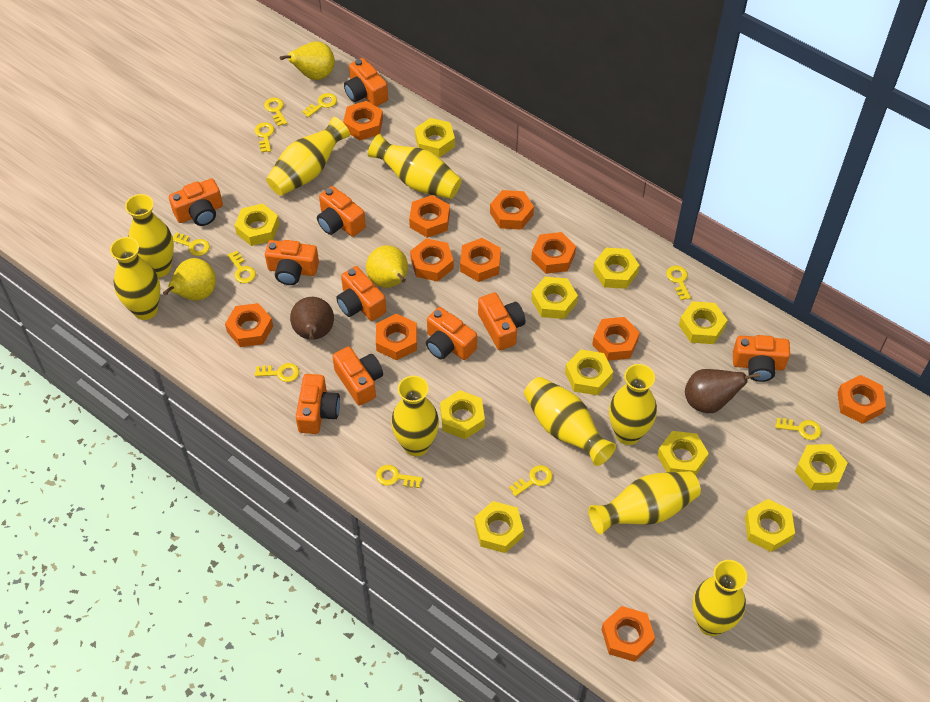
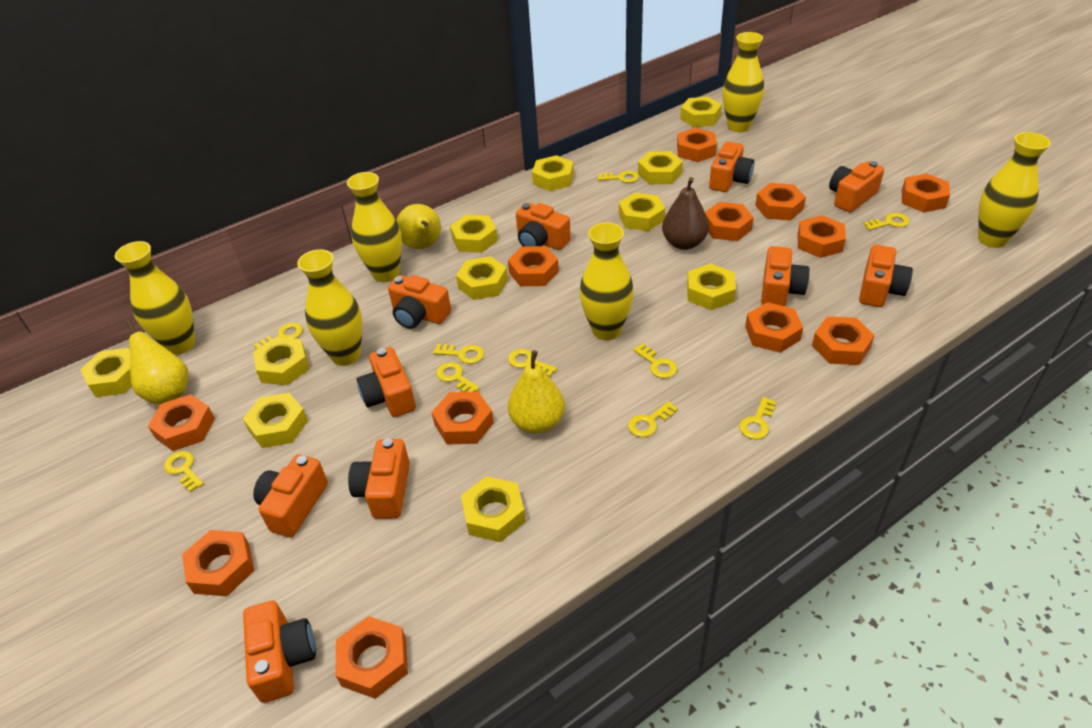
brown pear: 2 -> 1
orange nut: 11 -> 12
yellow vase: 9 -> 6

